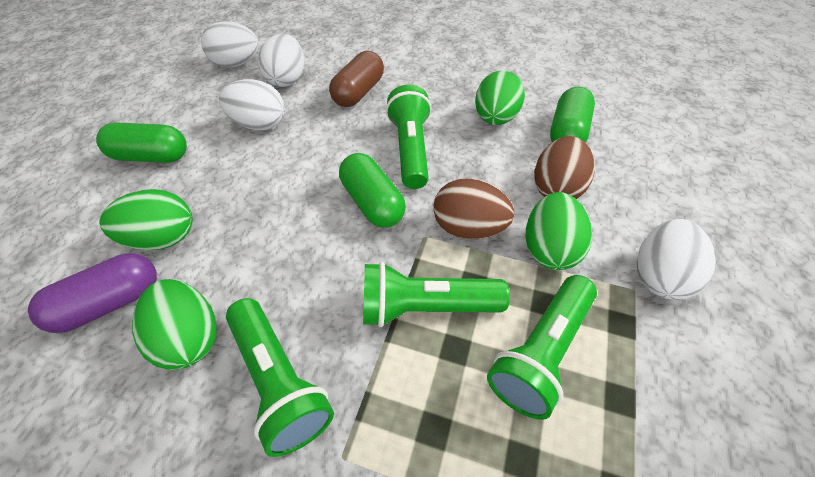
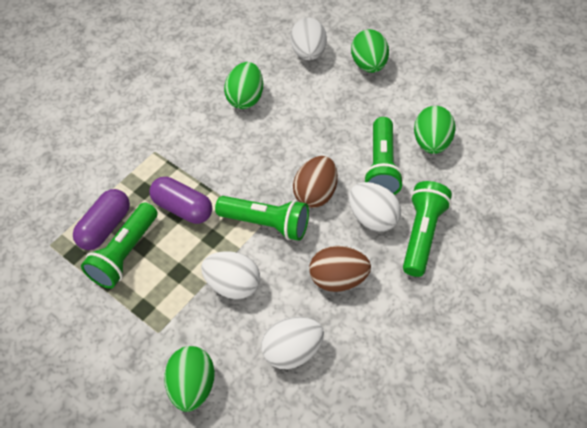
brown capsule: 1 -> 0
green capsule: 3 -> 0
purple capsule: 1 -> 2

